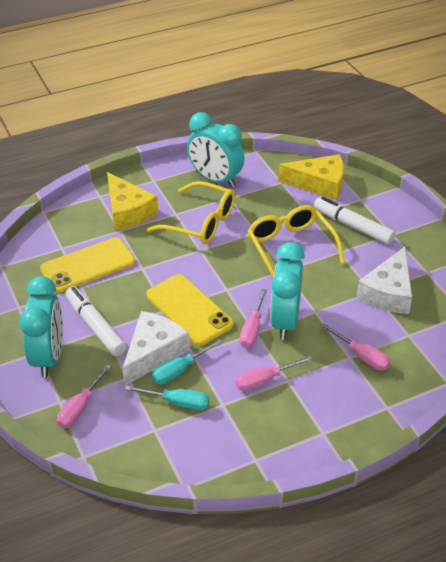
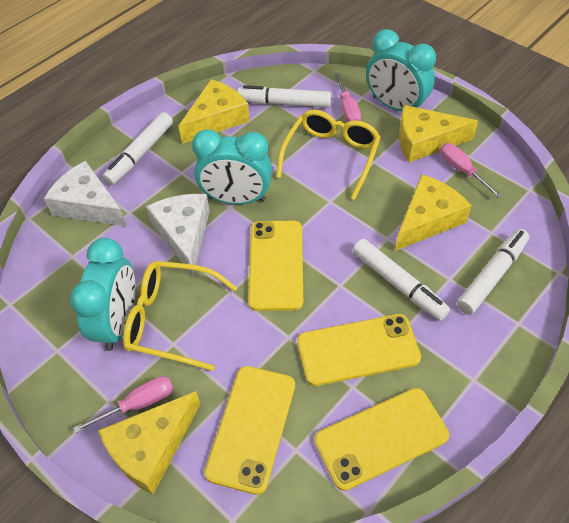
pink screwdriver: 4 -> 3
turquoise screwdriver: 2 -> 0
white marker: 2 -> 4
yellow cheese: 2 -> 4
yellow phone: 2 -> 4

